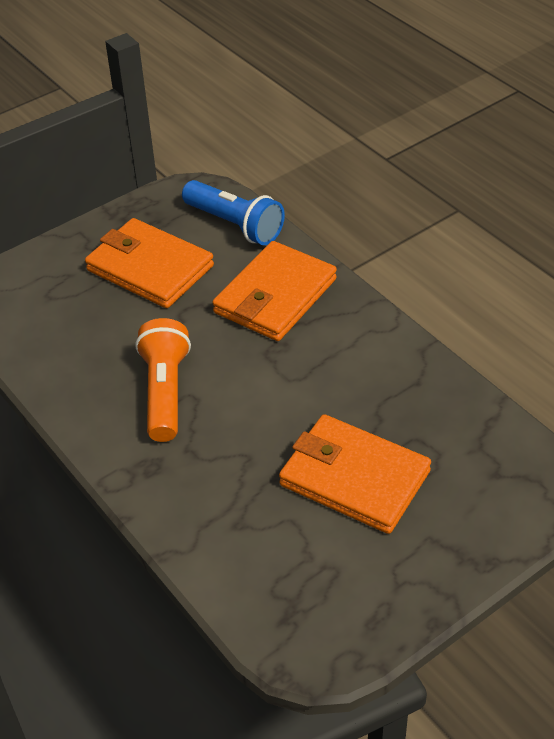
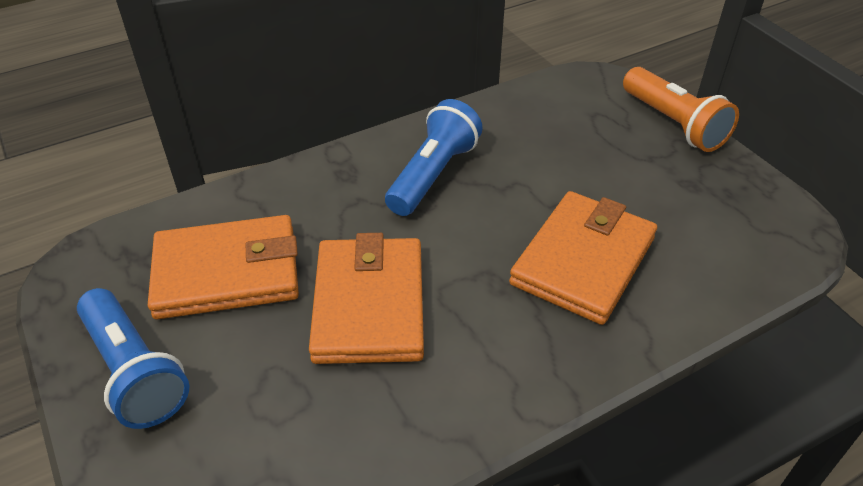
blue flashlight: 1 -> 2

